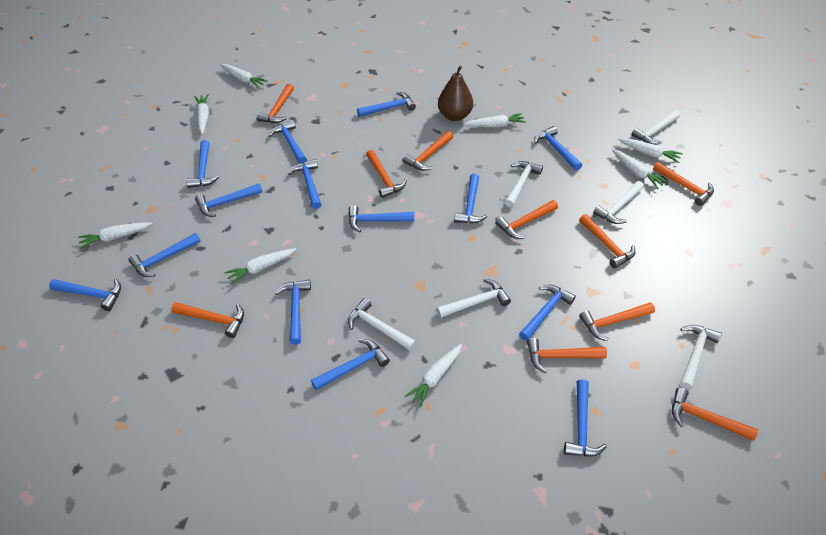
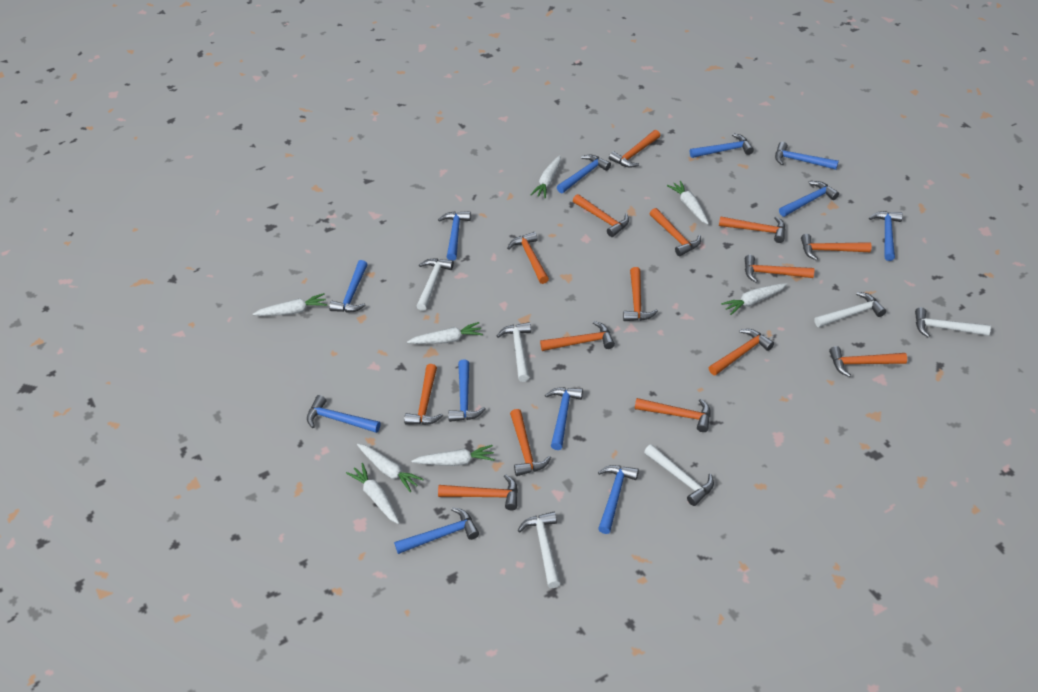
blue hammer: 14 -> 12
brown pear: 1 -> 0
orange hammer: 10 -> 15

